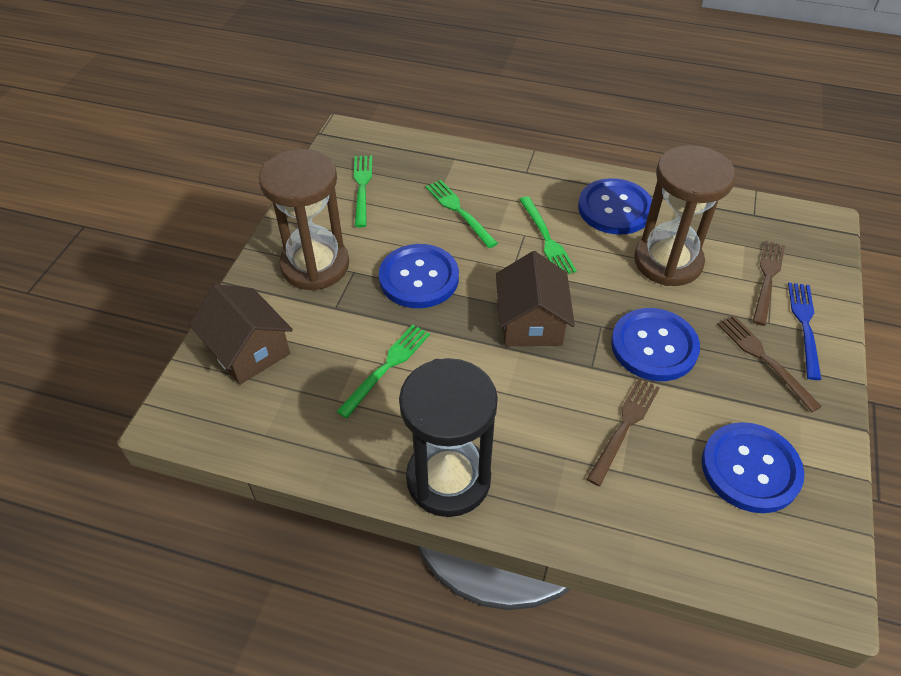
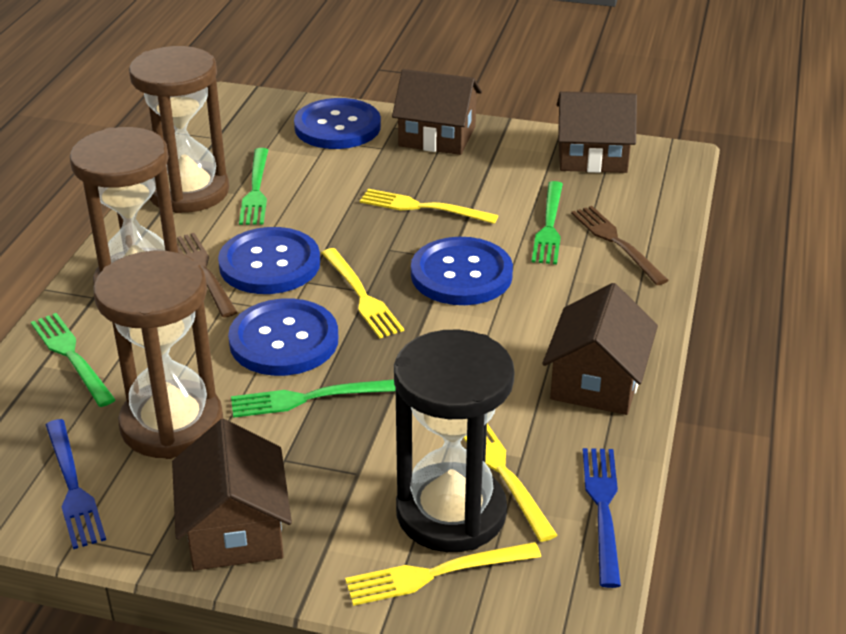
blue fork: 1 -> 2
brown fork: 3 -> 2
brown hourglass: 2 -> 3
brown house: 2 -> 4
yellow fork: 0 -> 4

